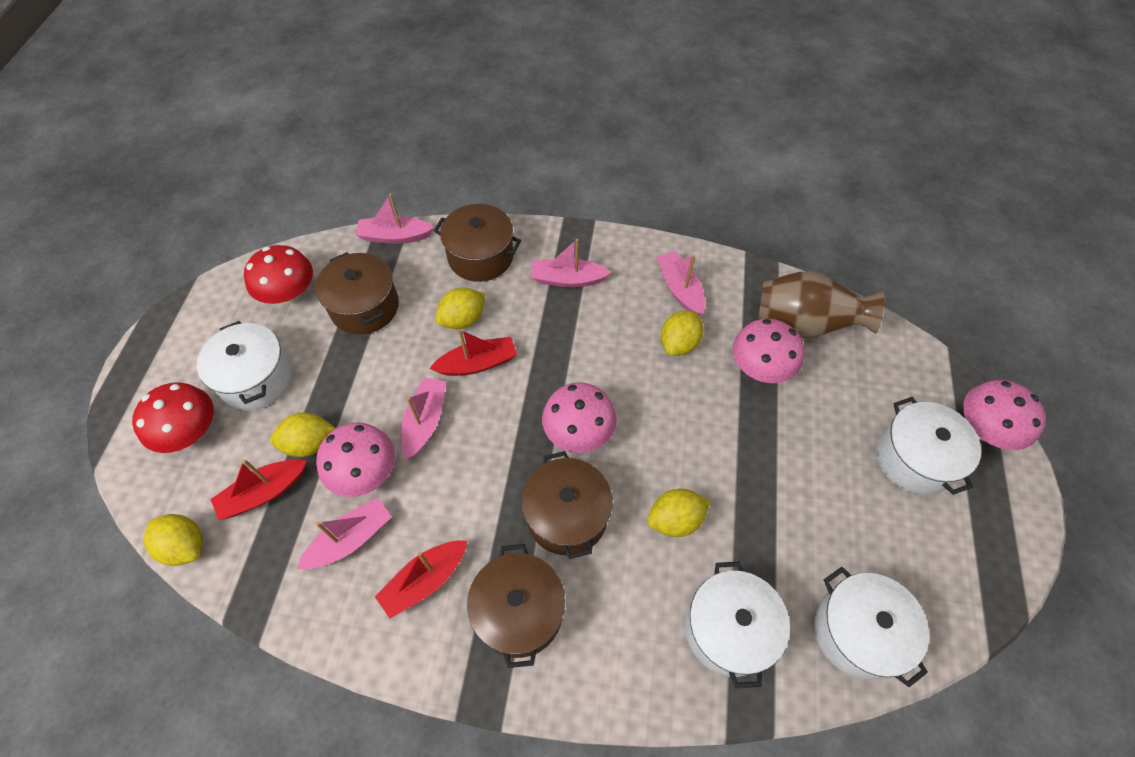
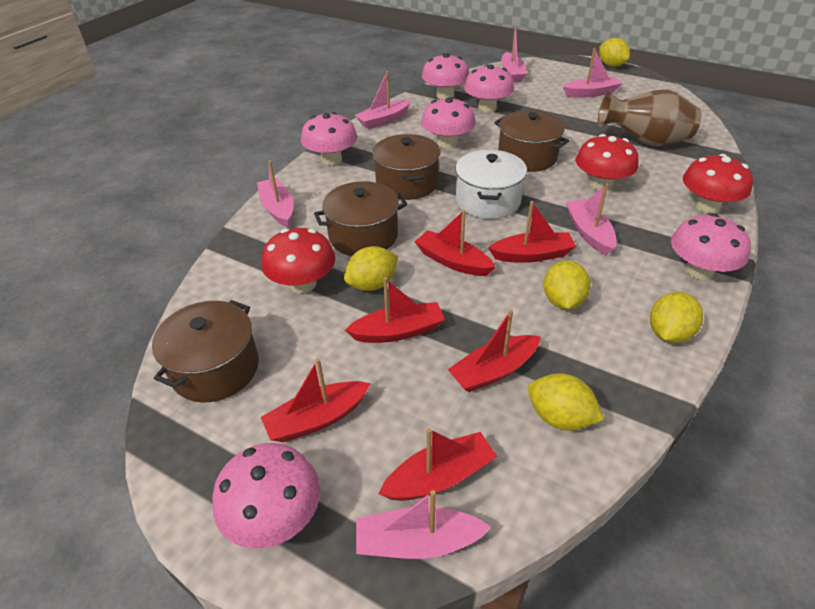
pink boat: 5 -> 6
pink mushroom: 4 -> 6
red boat: 3 -> 6
red mushroom: 2 -> 3
white pot: 4 -> 1

